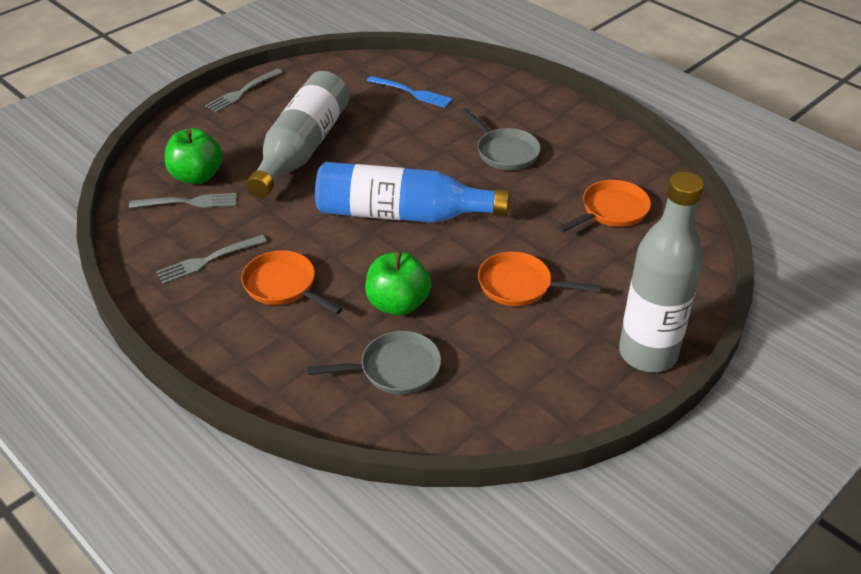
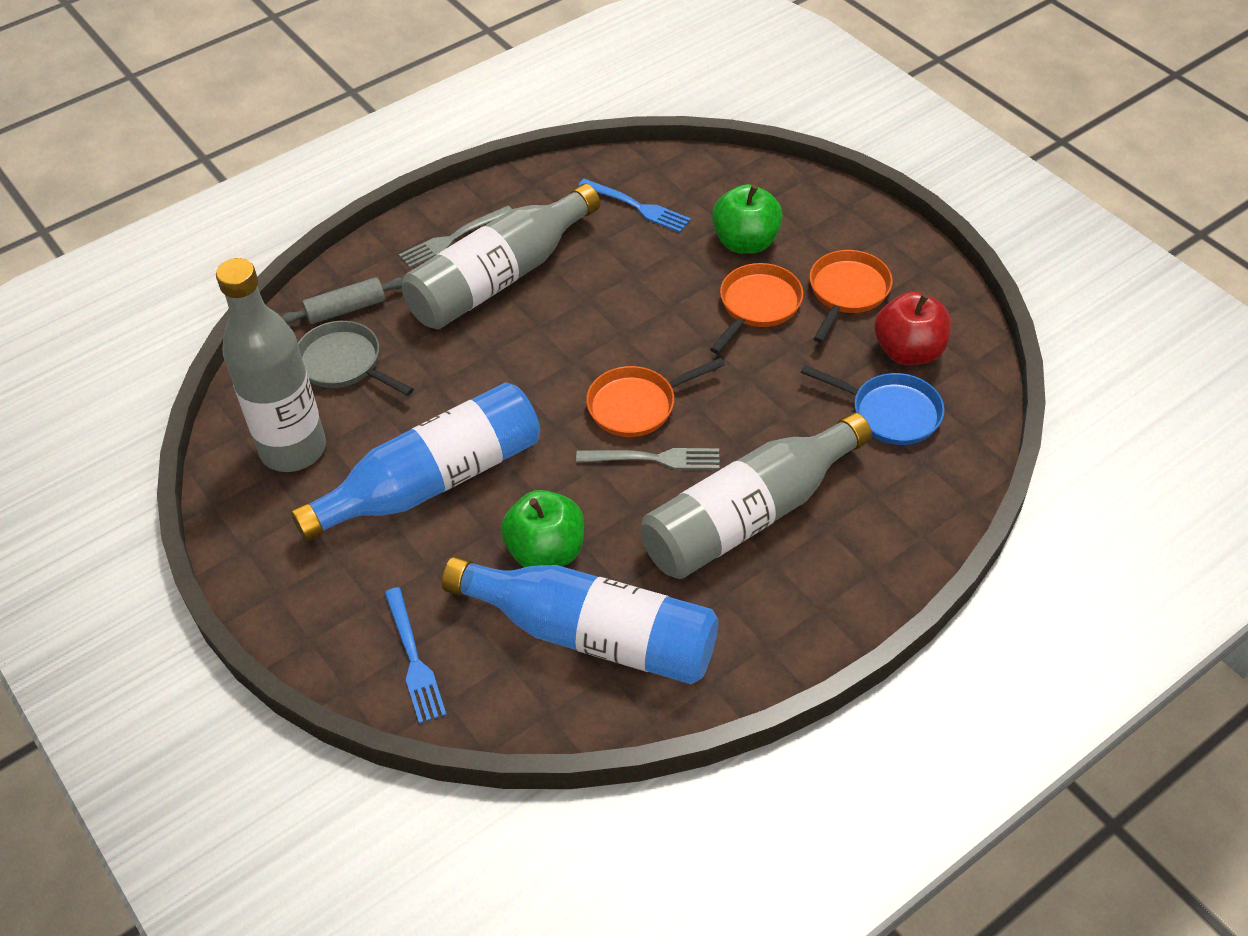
blue bottle: 1 -> 2
blue fork: 1 -> 2
blue pan: 0 -> 1
grey bottle: 2 -> 3
grey fork: 3 -> 2
grey pan: 2 -> 1
grey rolling pin: 0 -> 1
red apple: 0 -> 1

